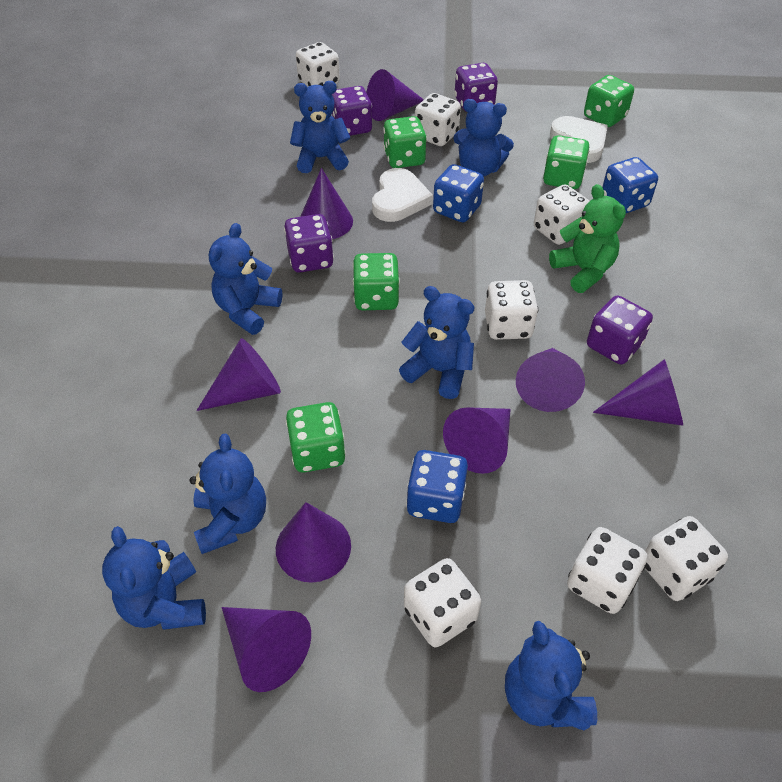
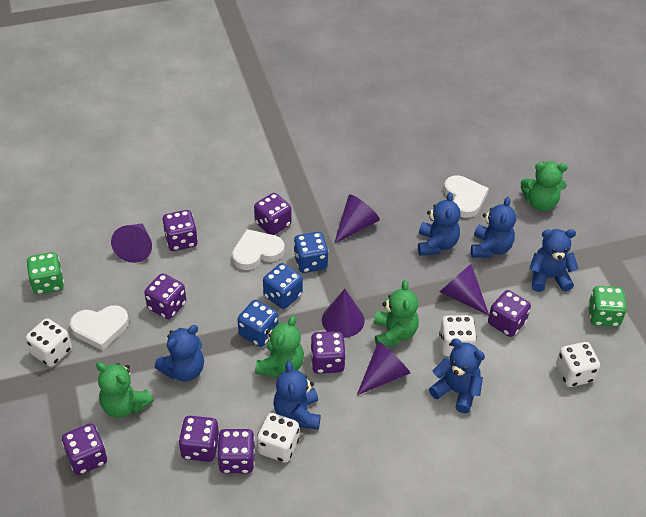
blue teddy bear: 7 -> 6
green dice: 5 -> 2
green teddy bear: 1 -> 4
purple cone: 8 -> 5
purple dice: 4 -> 8
white dice: 7 -> 4
white heart: 2 -> 3

